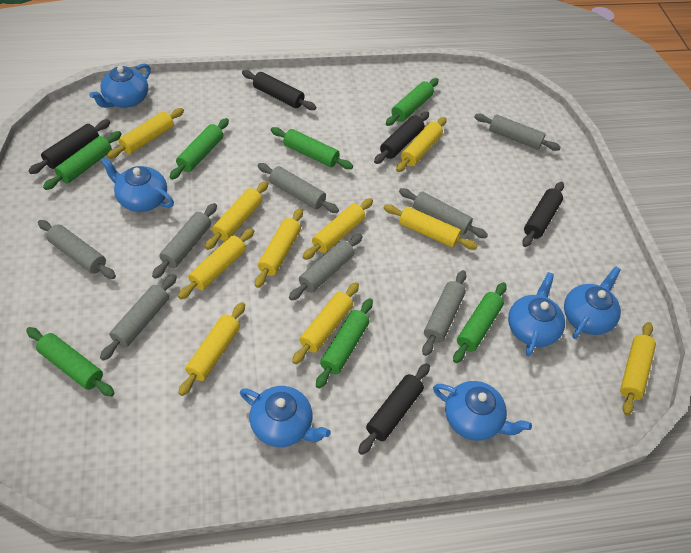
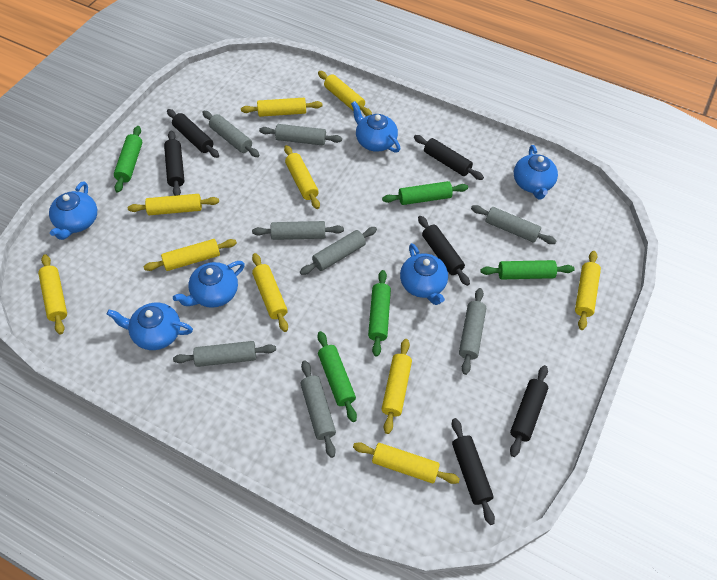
black rolling pin: 5 -> 6
green rolling pin: 7 -> 5

